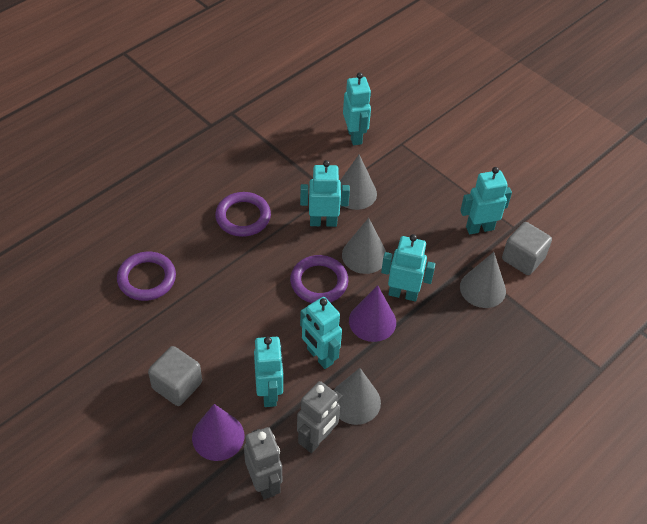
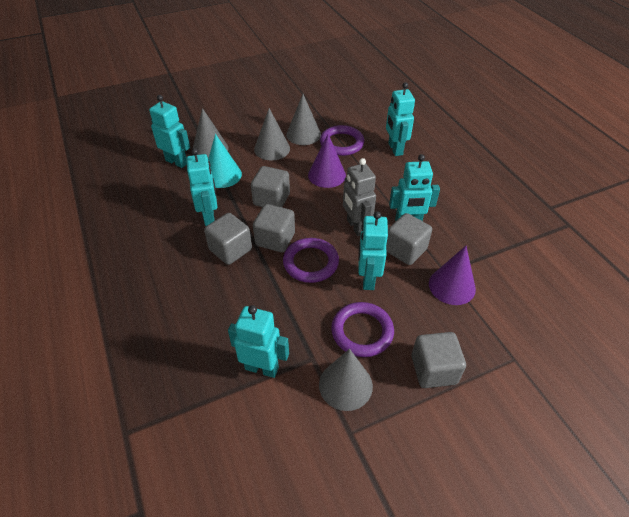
grey cube: 2 -> 5
grey robot: 2 -> 1
turquoise cone: 0 -> 1

